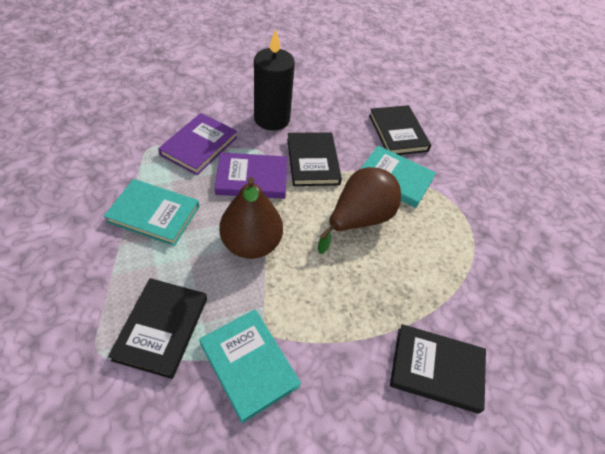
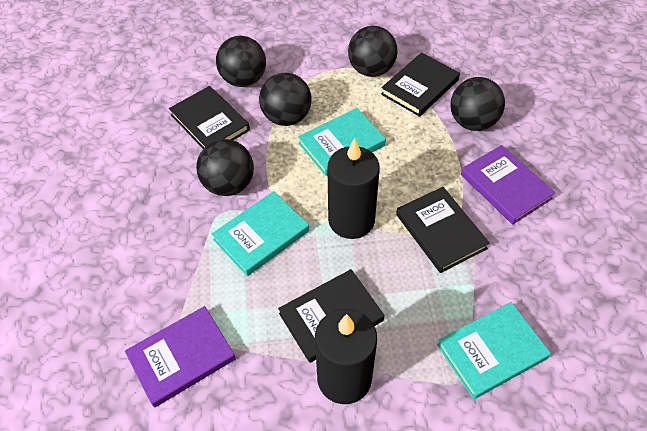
black ball: 0 -> 5
black candle: 1 -> 2
brown pear: 2 -> 0

